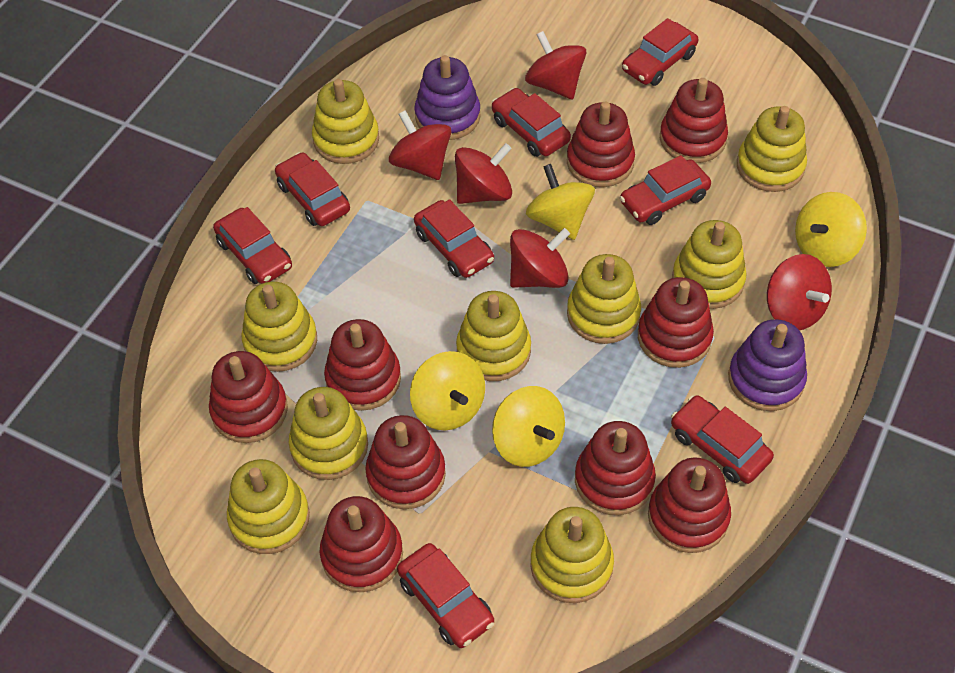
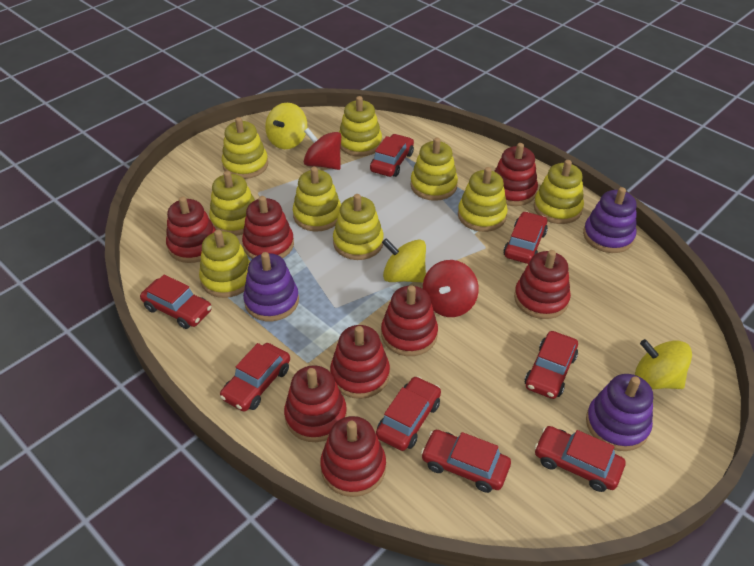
purple stacking toy: 2 -> 3
red spinning top: 5 -> 2
red stacking toy: 9 -> 8
yellow spinning top: 4 -> 3

